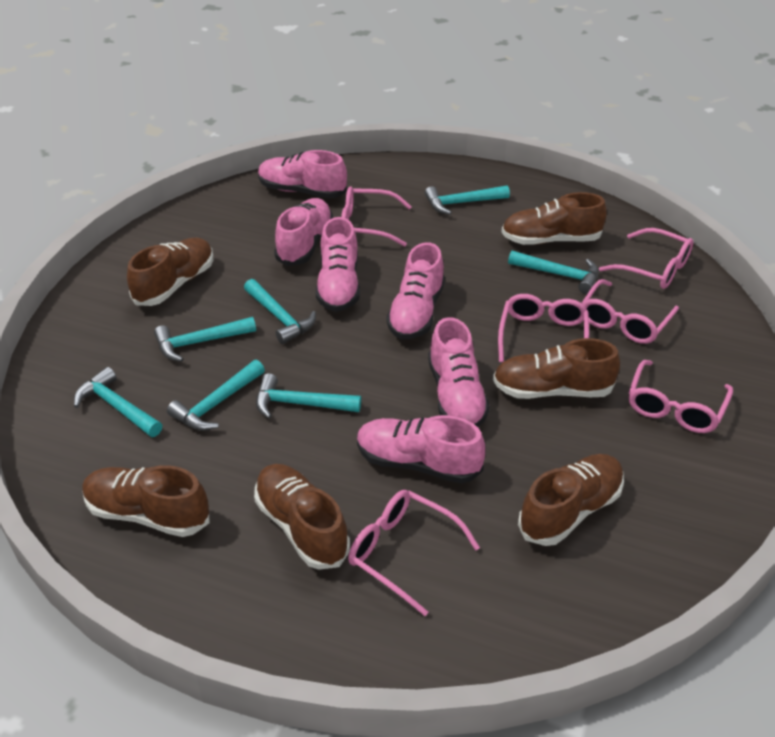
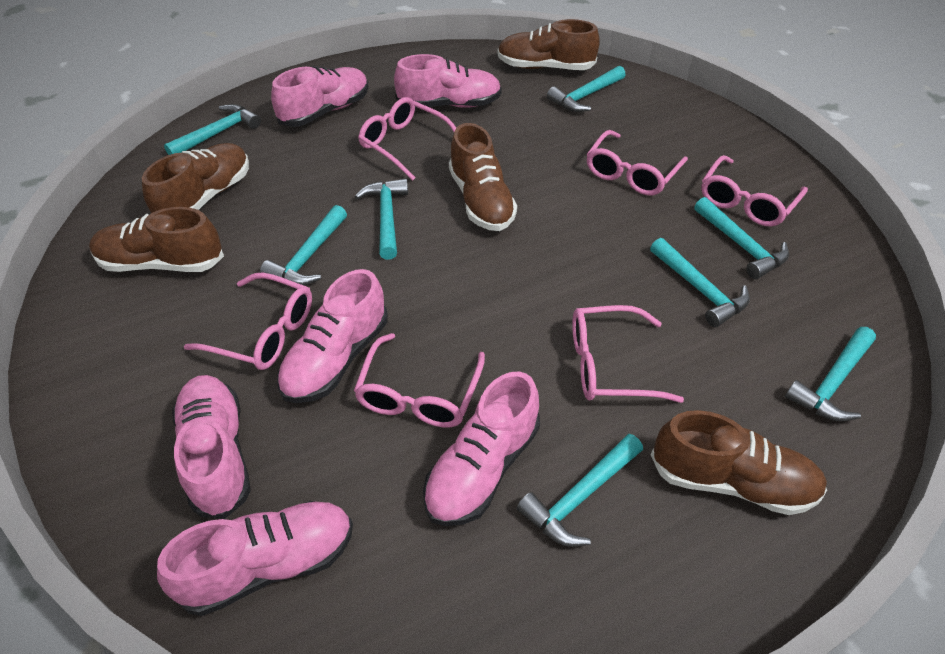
brown shoe: 6 -> 5
turquoise hammer: 7 -> 8

